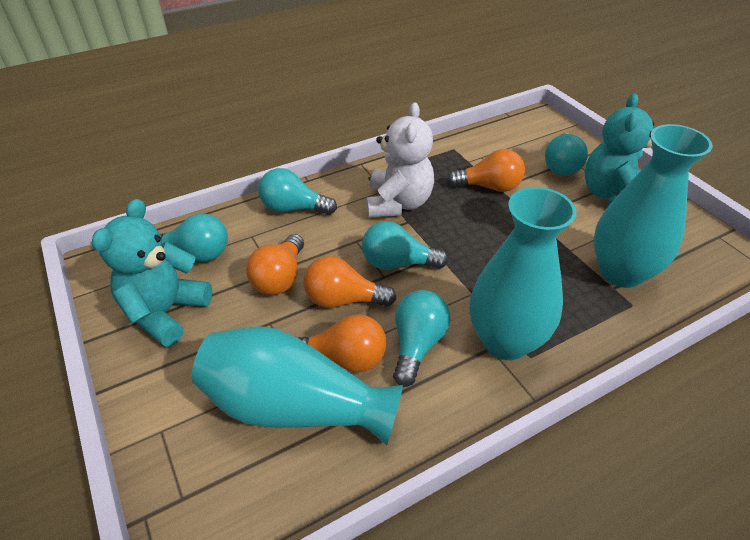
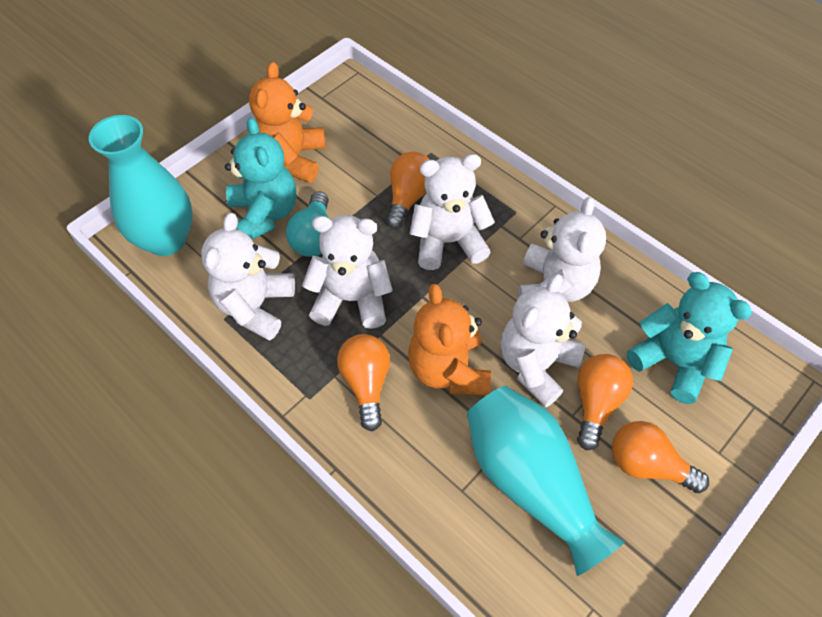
orange teddy bear: 0 -> 2
turquoise light bulb: 5 -> 1
turquoise vase: 3 -> 2
white teddy bear: 1 -> 5

